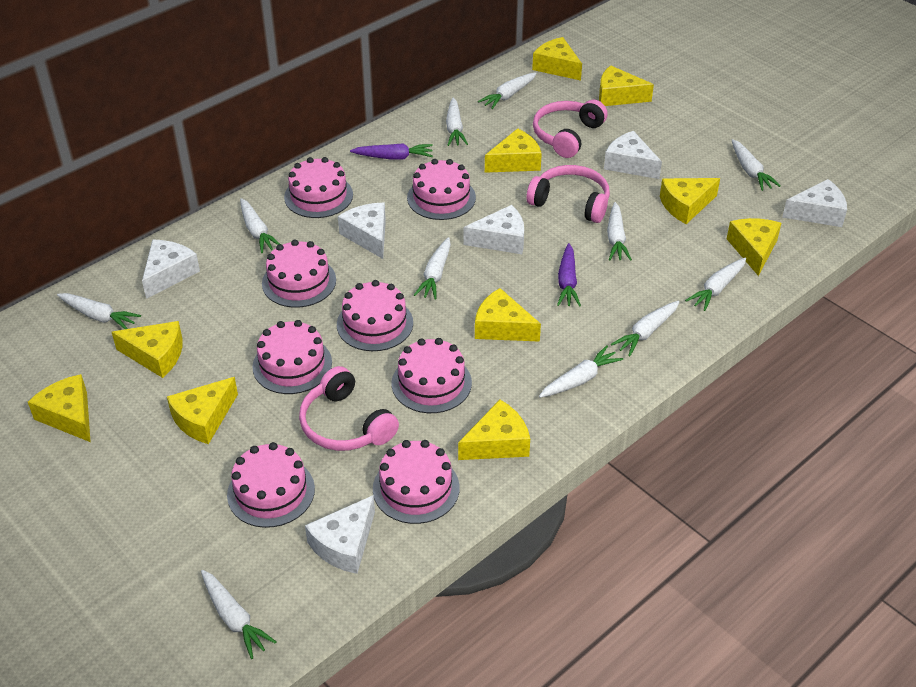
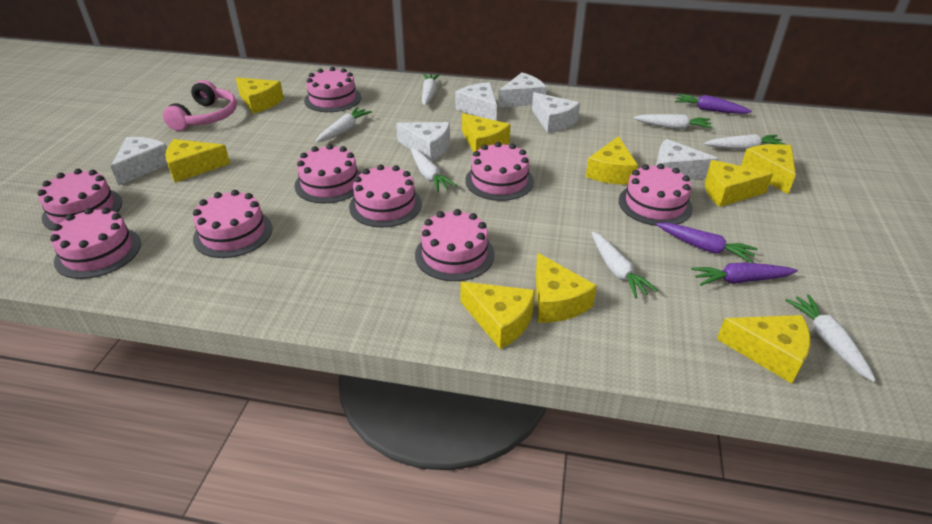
pink cake: 8 -> 9
pink headphones: 3 -> 1
purple carrot: 2 -> 3
white carrot: 11 -> 7
yellow cheese: 10 -> 9

